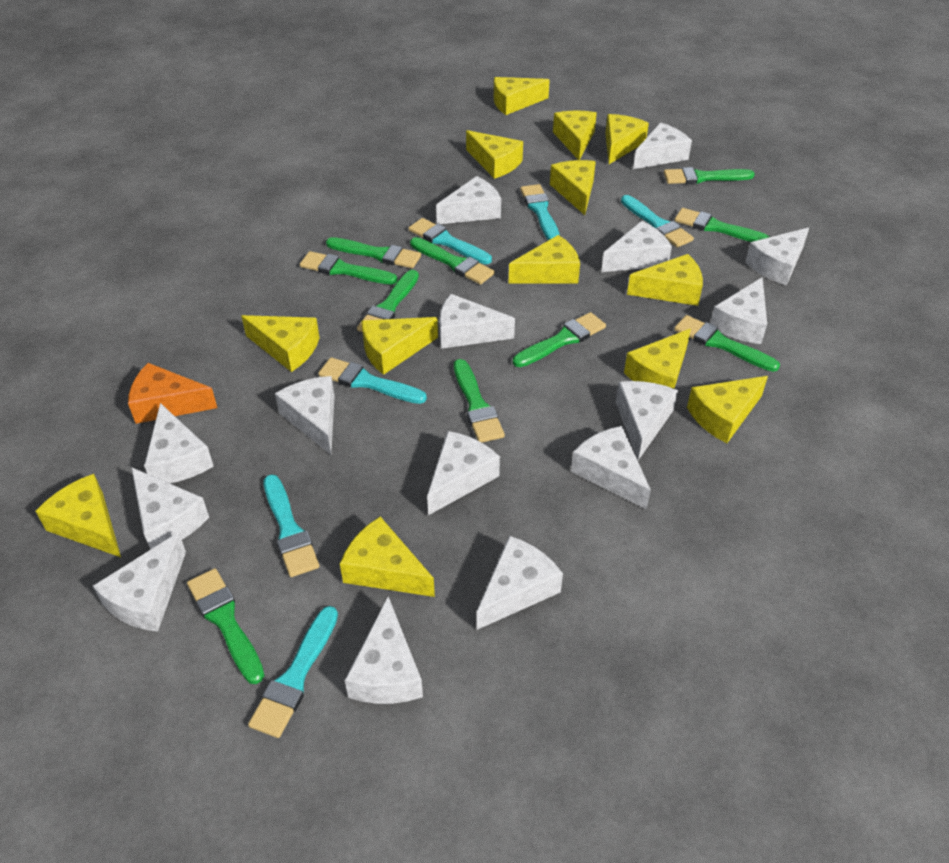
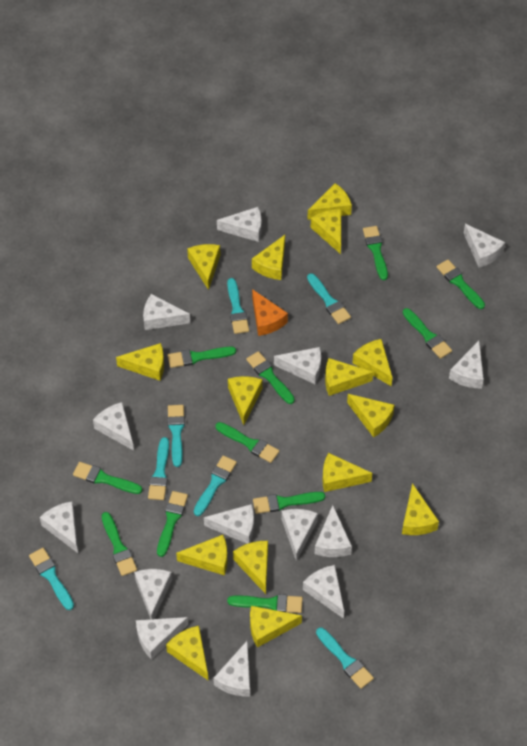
green brush: 10 -> 11
turquoise brush: 6 -> 7
white cheese: 15 -> 14
yellow cheese: 13 -> 15

